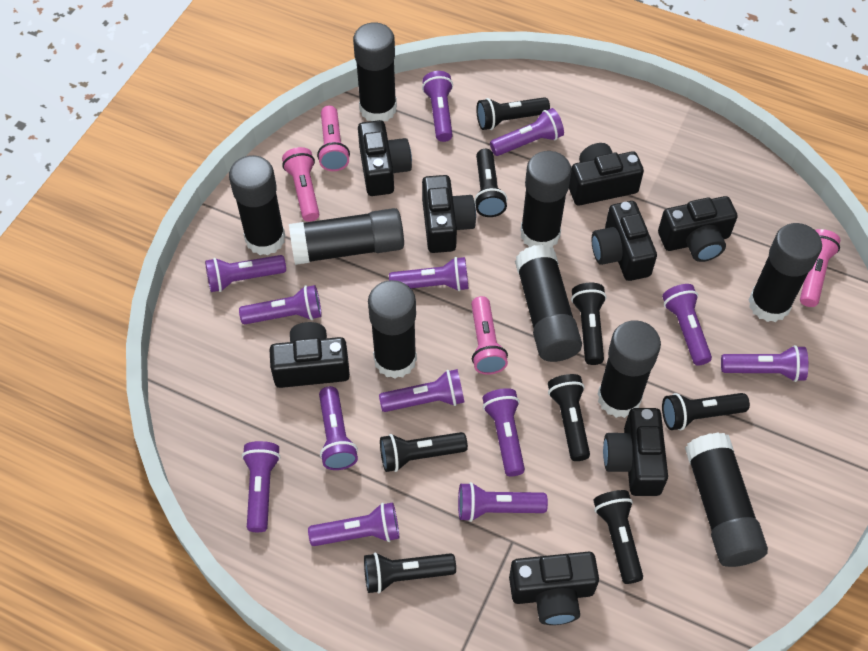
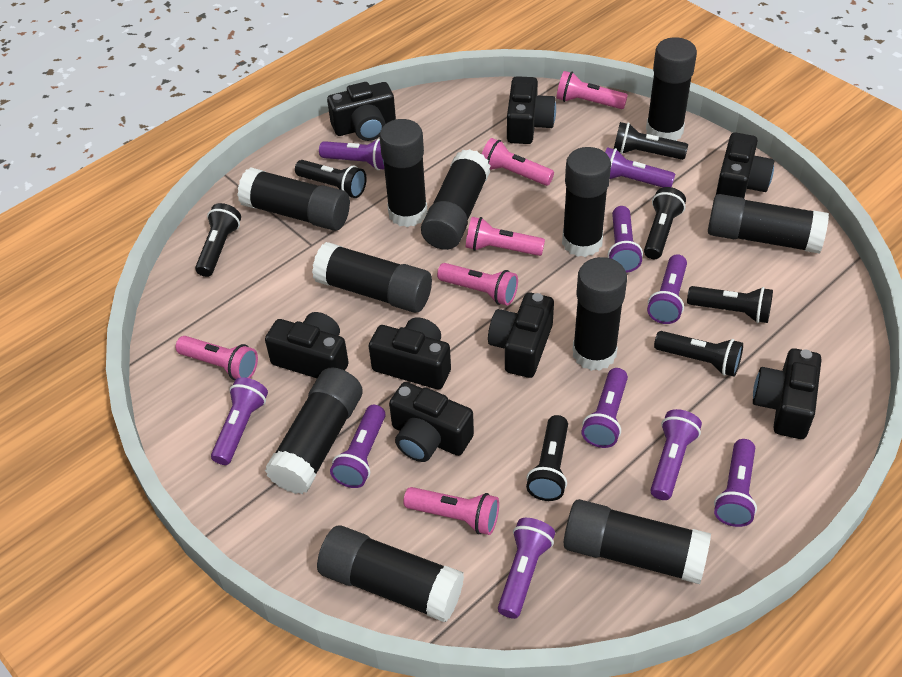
black flashlight: 8 -> 7
black glue stick: 9 -> 11
pink flashlight: 4 -> 6
purple flashlight: 13 -> 10

